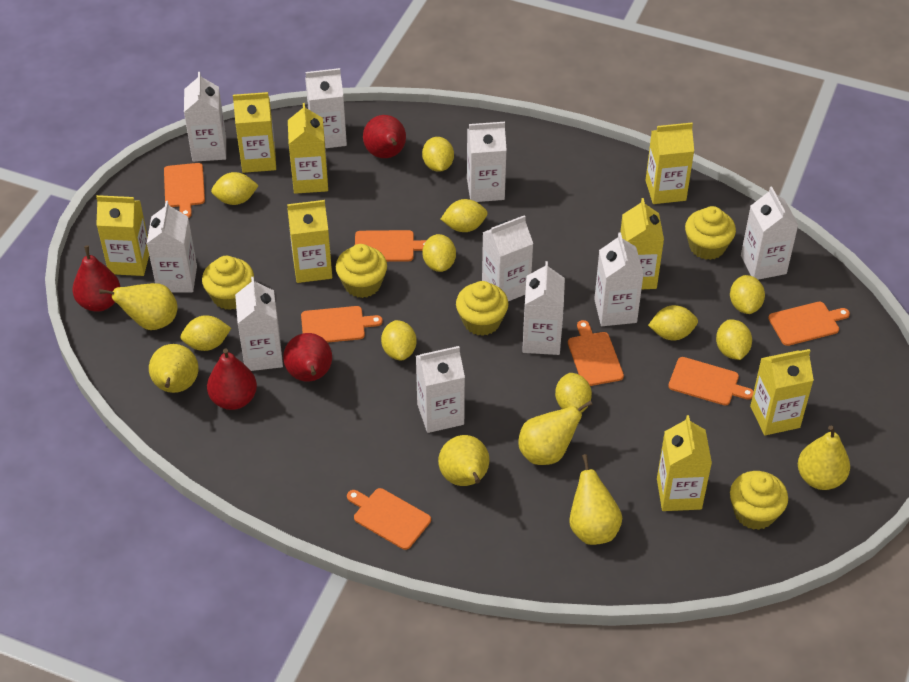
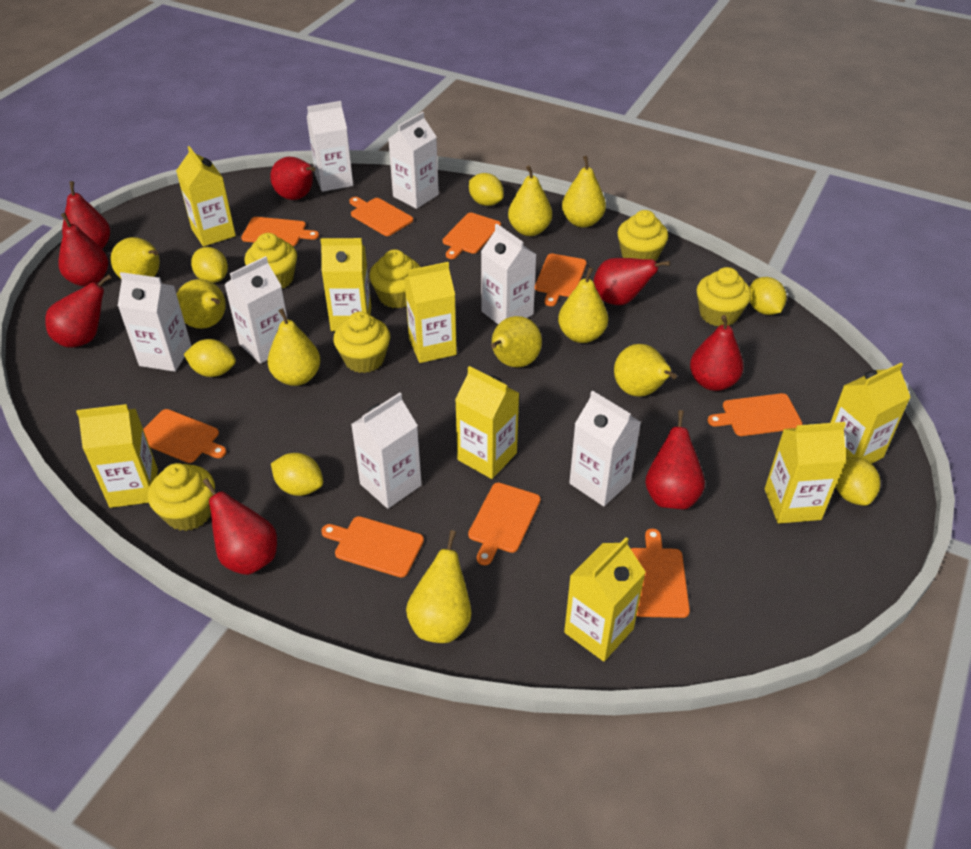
orange cutting board: 7 -> 9
red pear: 4 -> 8
white carton: 10 -> 7
yellow cupcake: 5 -> 6
yellow lemon: 10 -> 6
yellow pear: 6 -> 9

